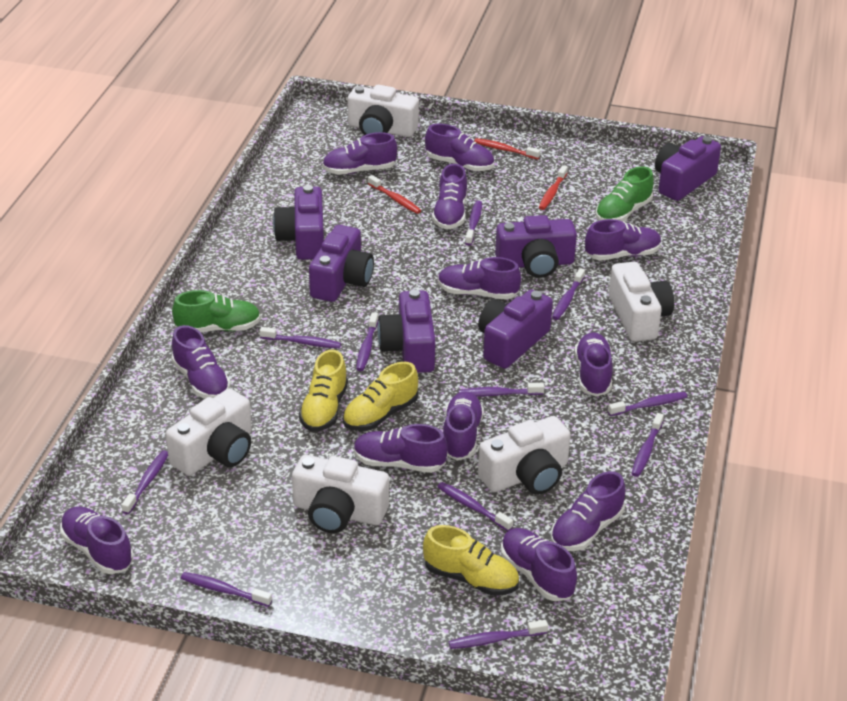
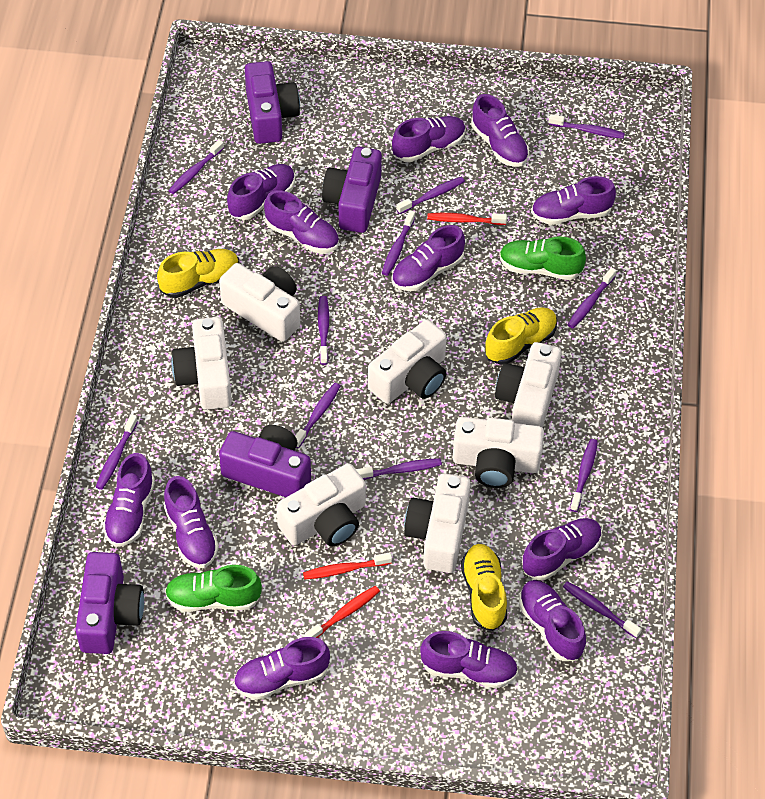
purple camera: 6 -> 4
white camera: 5 -> 7

